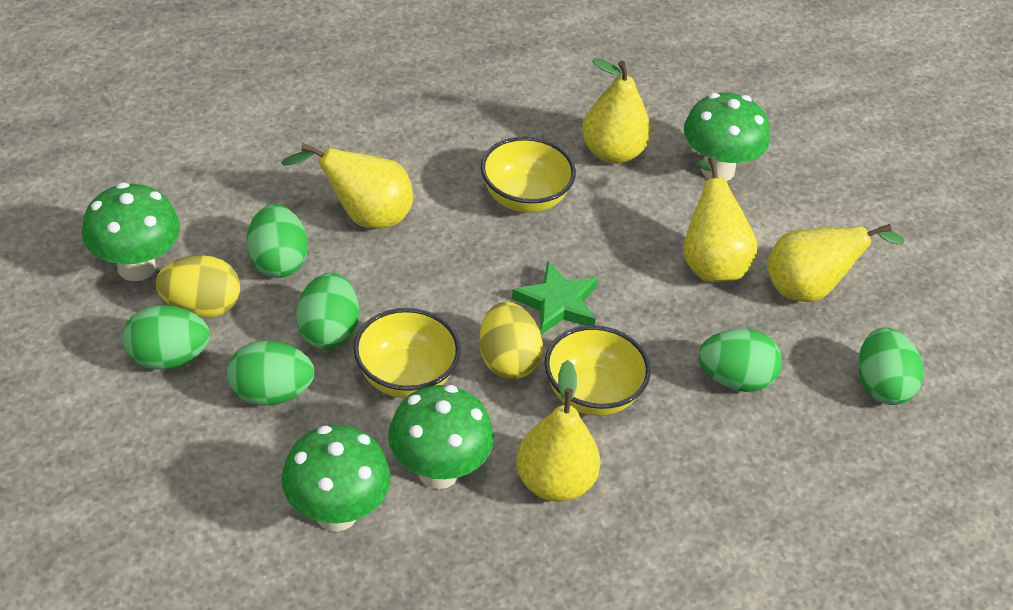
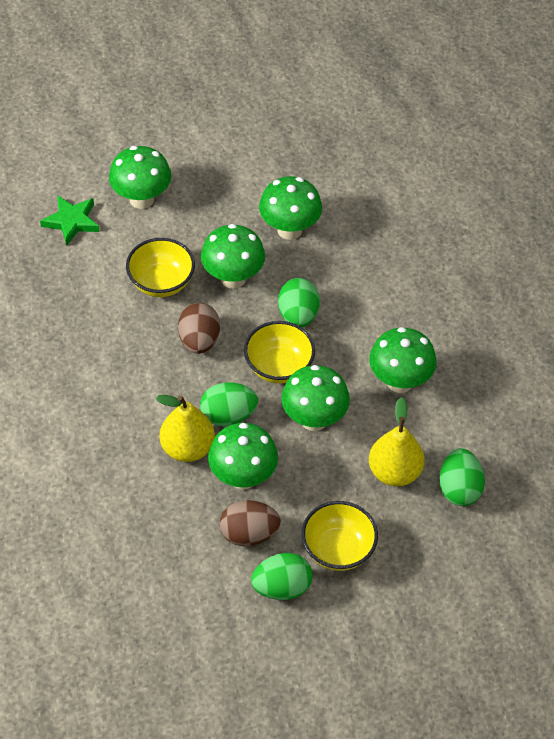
brown egg: 0 -> 2
green egg: 6 -> 4
green mushroom: 4 -> 6
yellow egg: 2 -> 0
yellow pear: 5 -> 2

